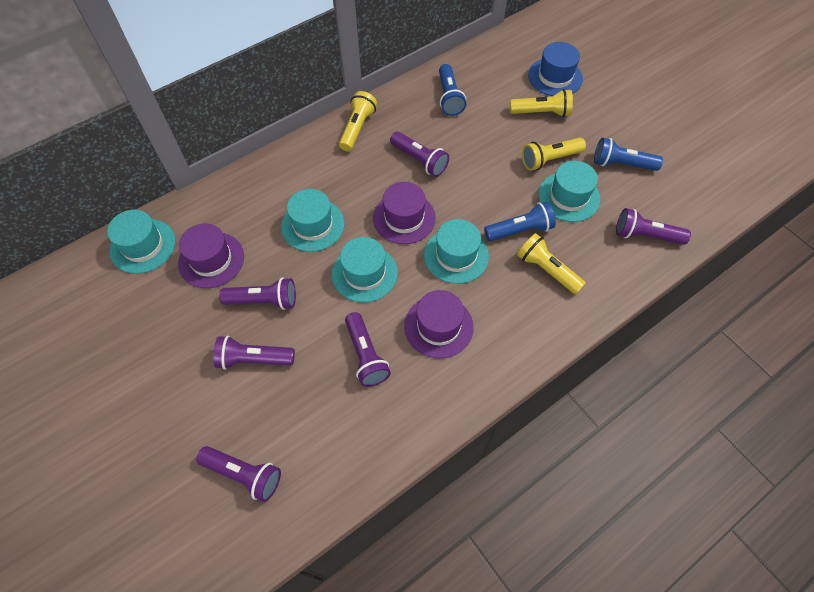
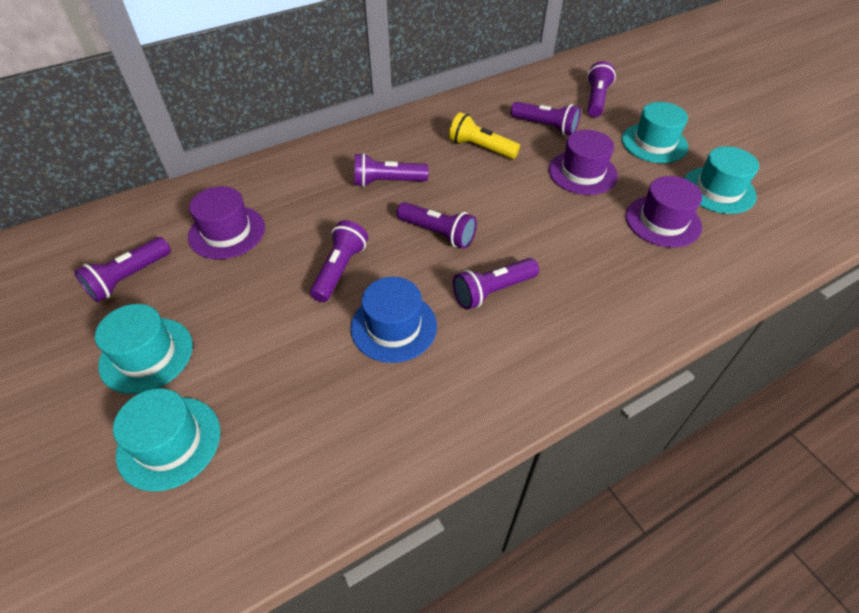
blue flashlight: 3 -> 0
purple flashlight: 6 -> 7
turquoise hat: 5 -> 4
yellow flashlight: 4 -> 1

